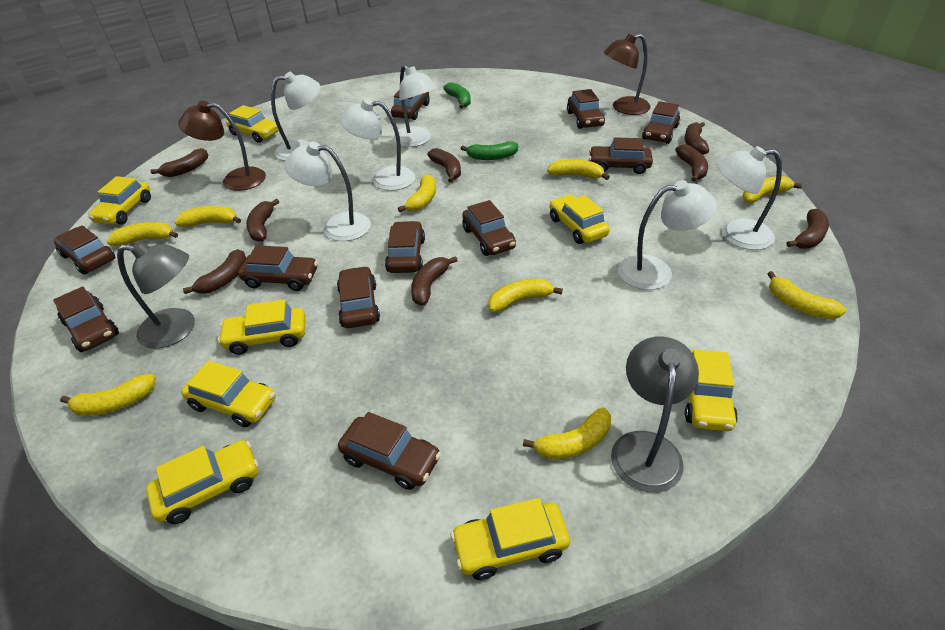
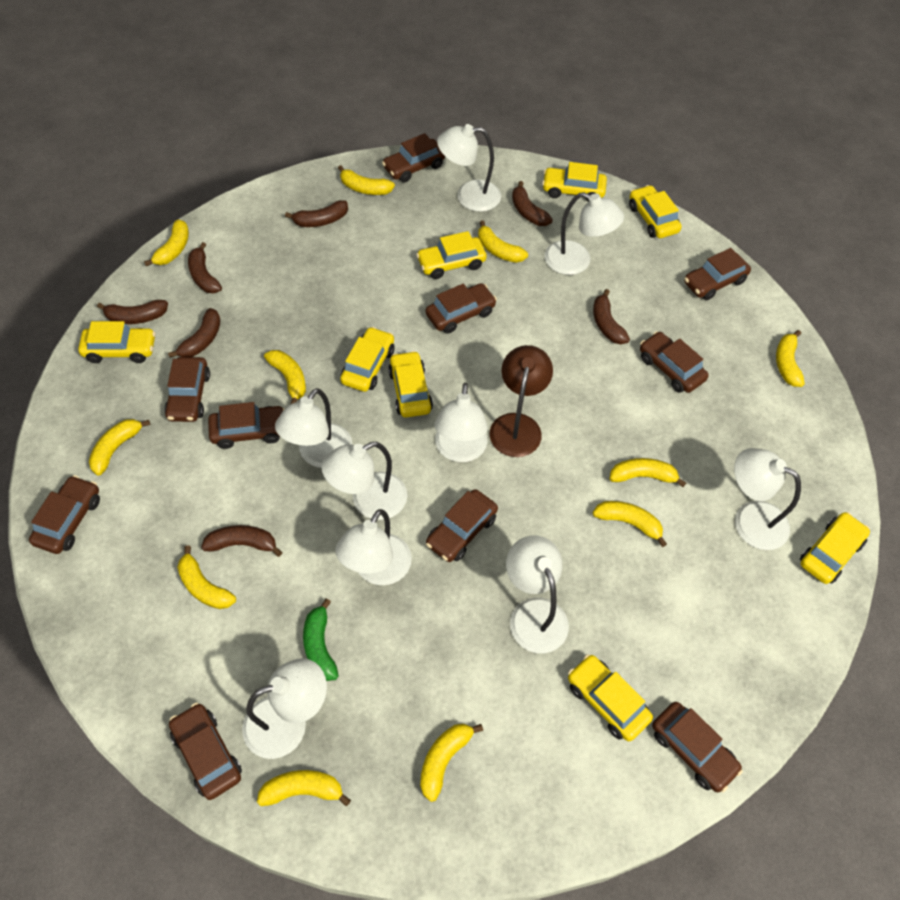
brown banana: 8 -> 7
brown car: 11 -> 10
brown lamp: 2 -> 1
green banana: 2 -> 1
grey lamp: 2 -> 0
white lamp: 6 -> 9
yellow banana: 9 -> 11

